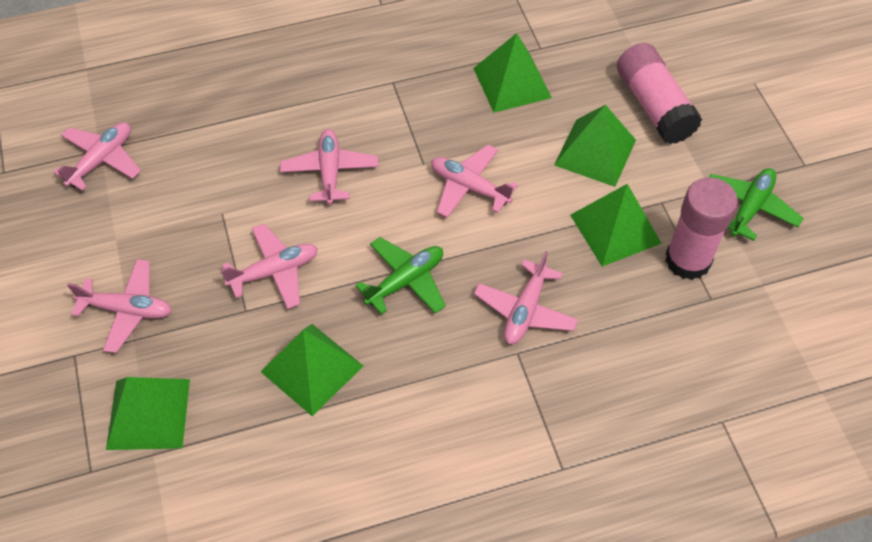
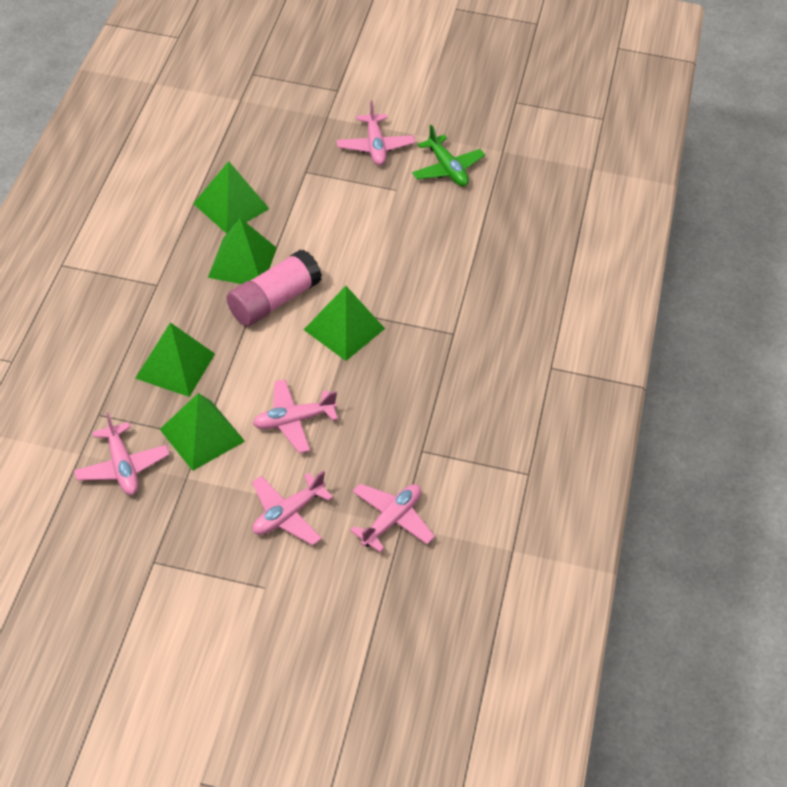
green plane: 2 -> 1
pink glue stick: 2 -> 1
pink plane: 6 -> 5

